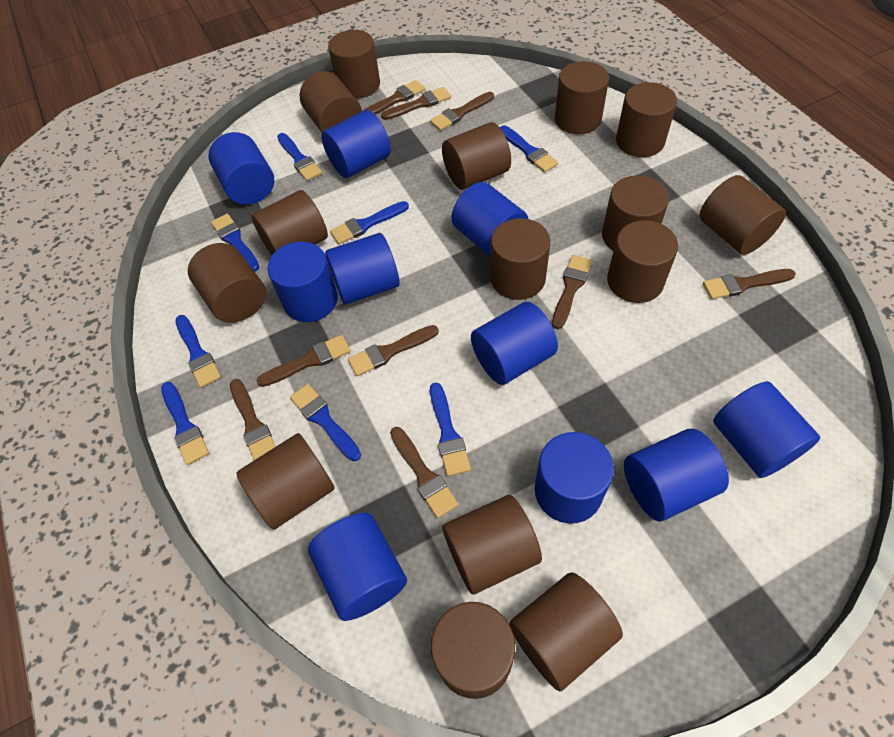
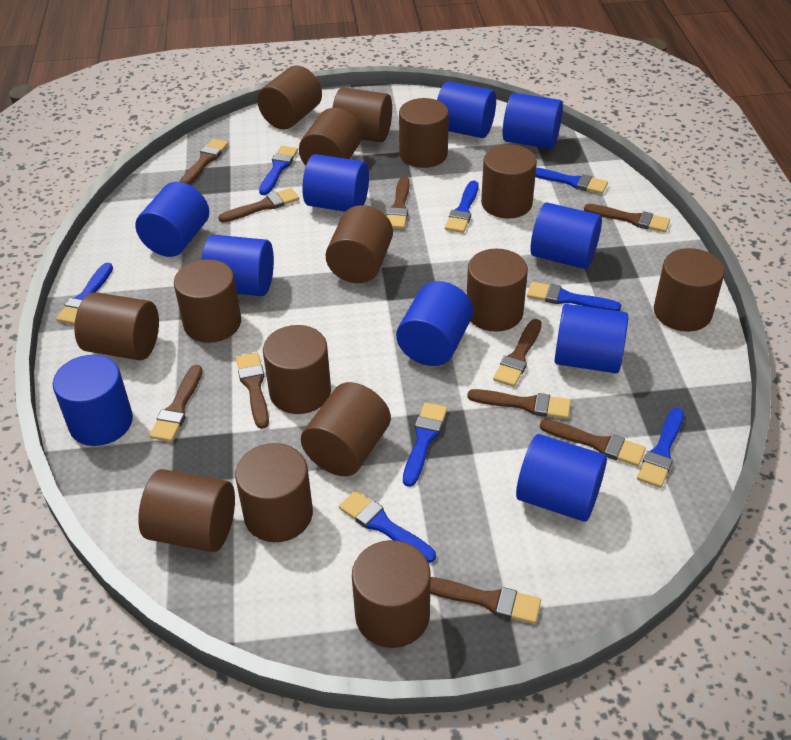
brown brush: 9 -> 10

